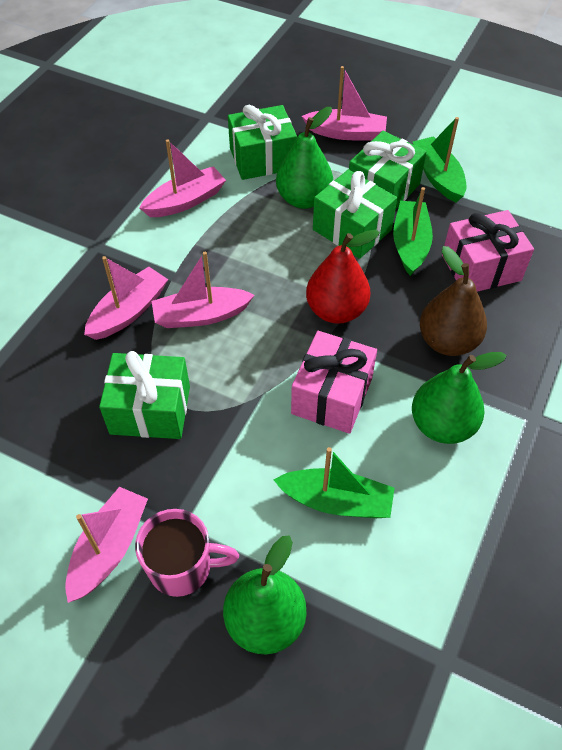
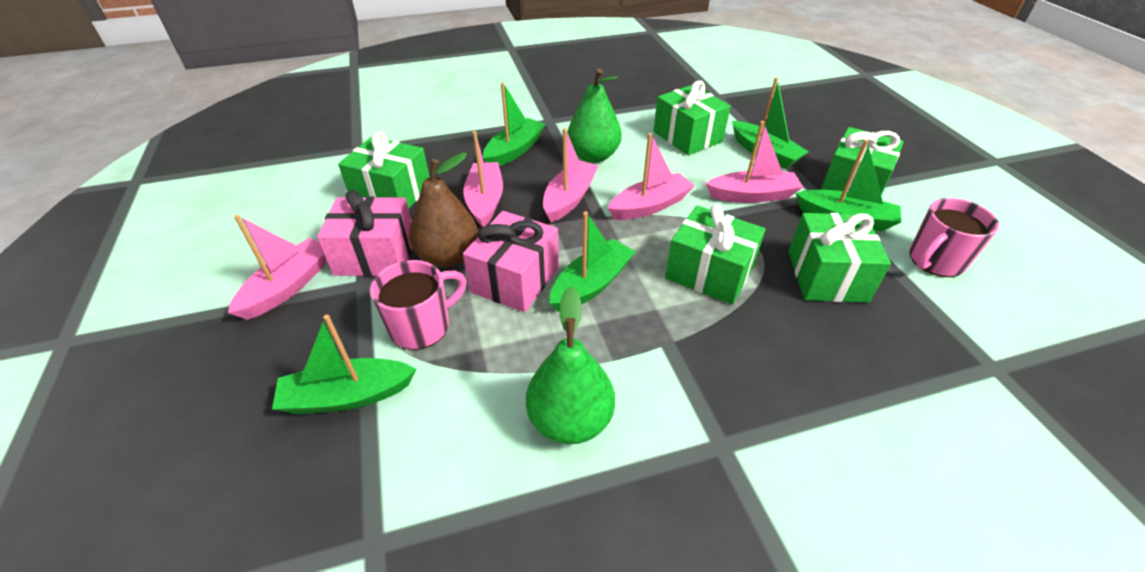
green boat: 3 -> 5
green gift: 4 -> 5
green pear: 3 -> 2
pink mug: 1 -> 2
red pear: 1 -> 0

